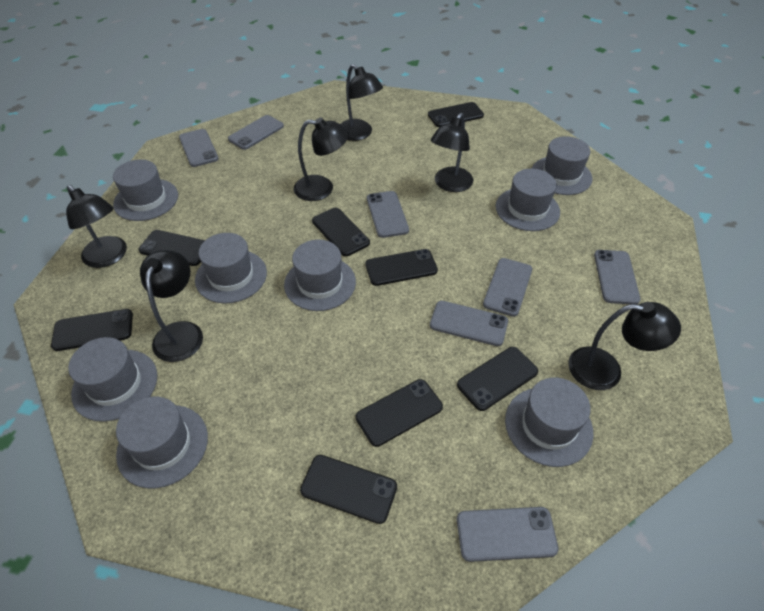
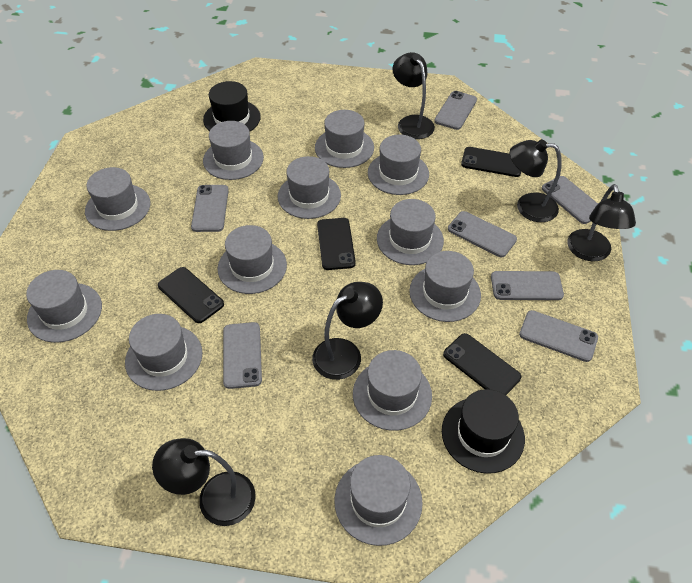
black hat: 0 -> 2
black lamp: 6 -> 5
black phone: 8 -> 4
grey hat: 8 -> 12

